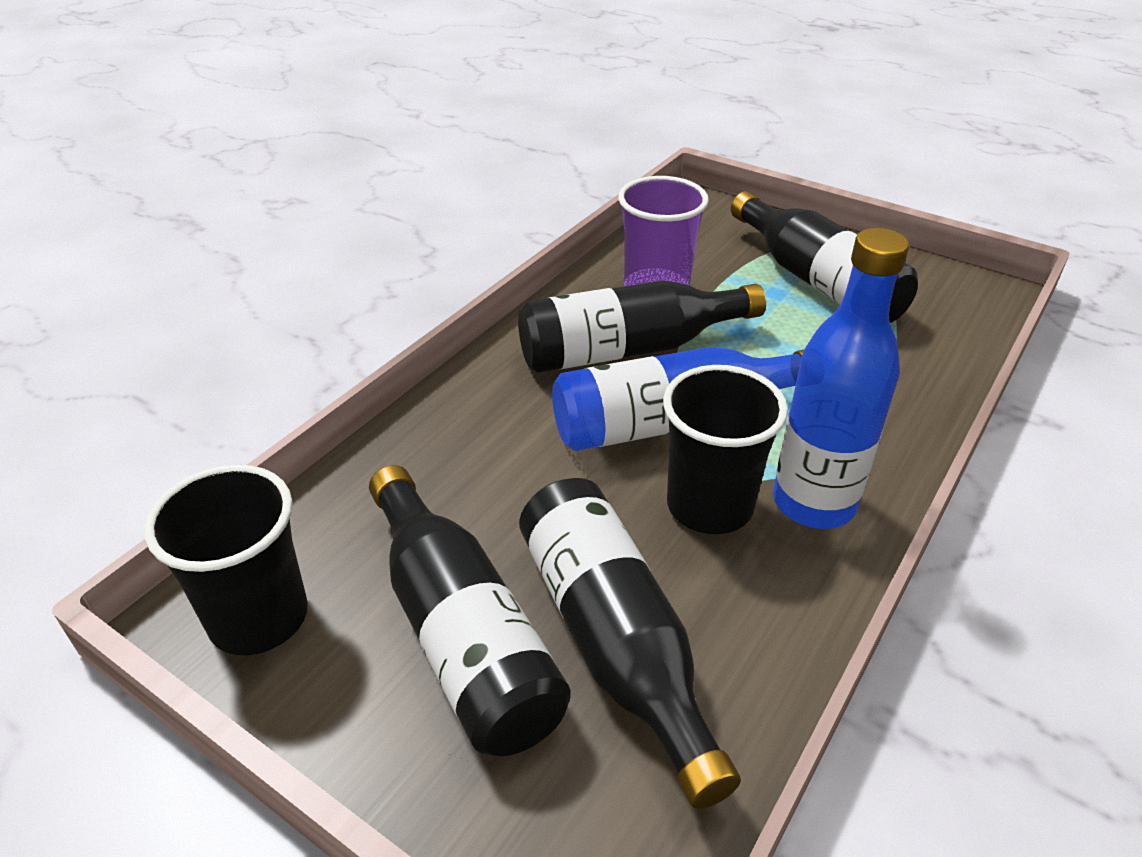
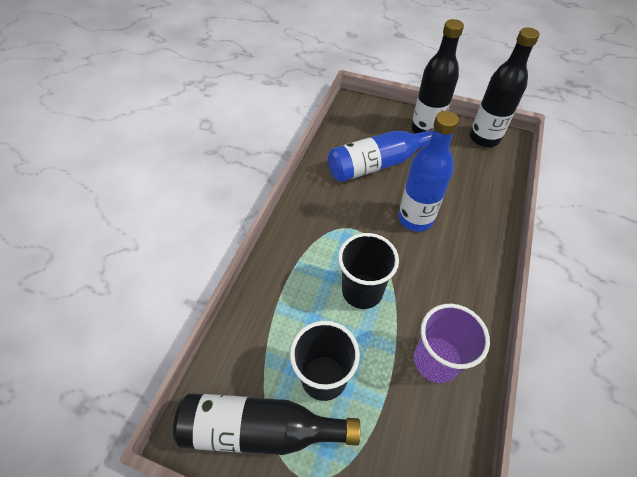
black bottle: 4 -> 3

